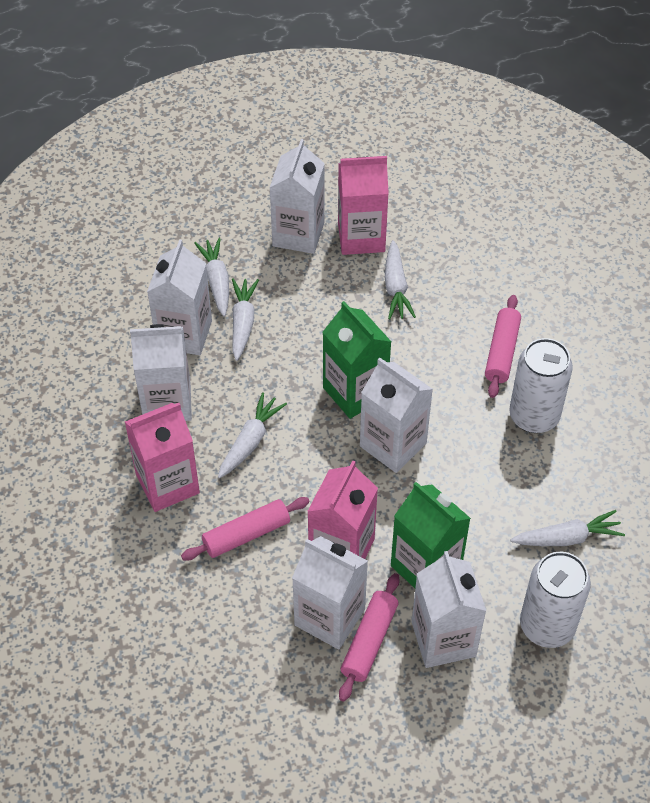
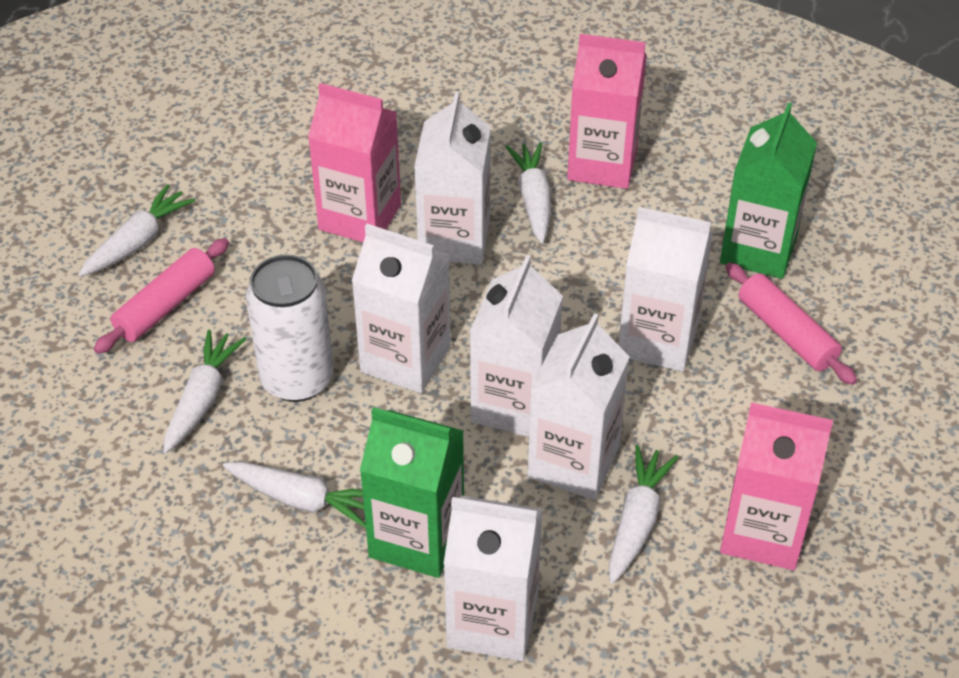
pink rolling pin: 3 -> 2
white can: 2 -> 1

